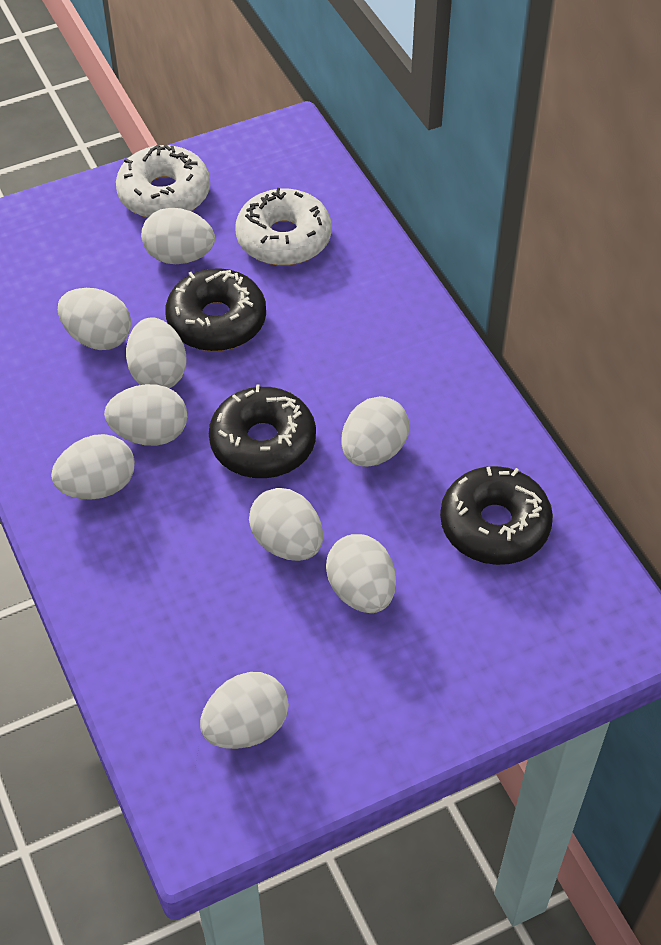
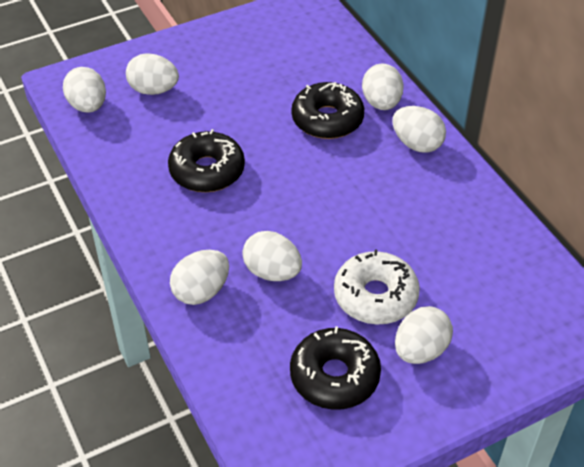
white donut: 2 -> 1
white egg: 9 -> 7

